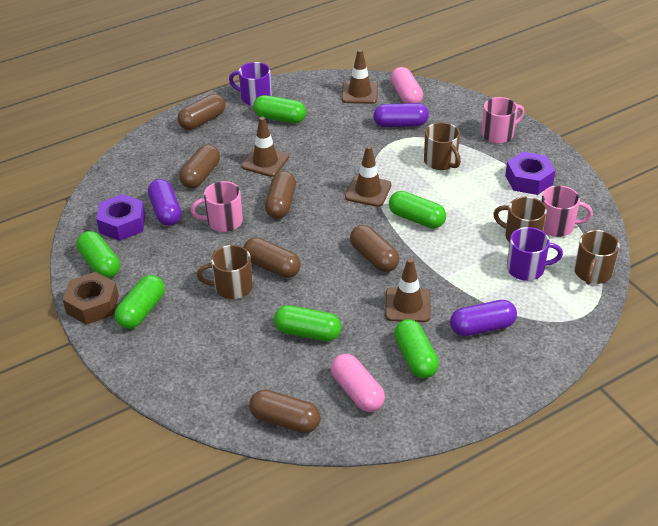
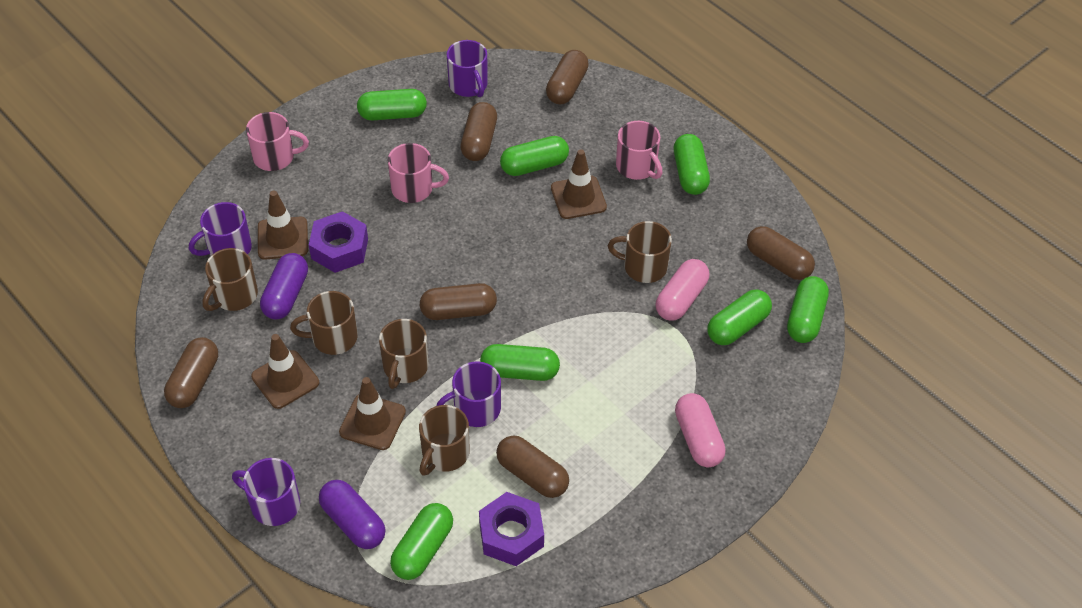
brown mug: 4 -> 5
brown nut: 1 -> 0
green capsule: 6 -> 7
purple capsule: 3 -> 2
purple mug: 2 -> 4

